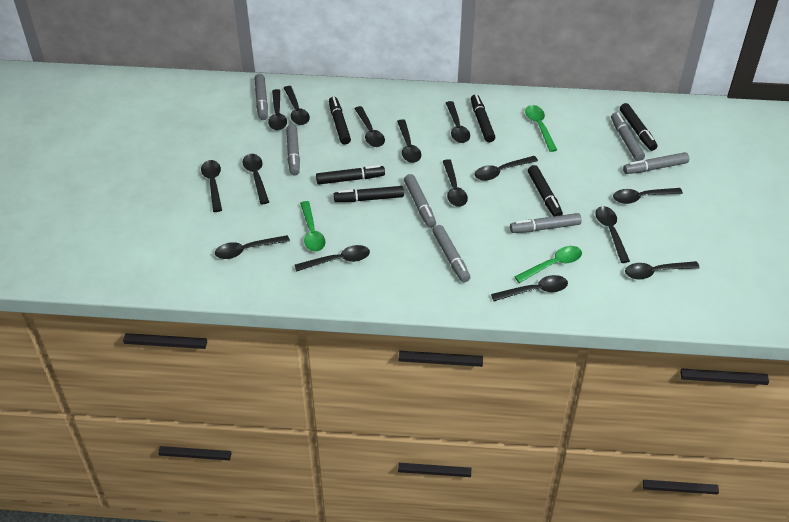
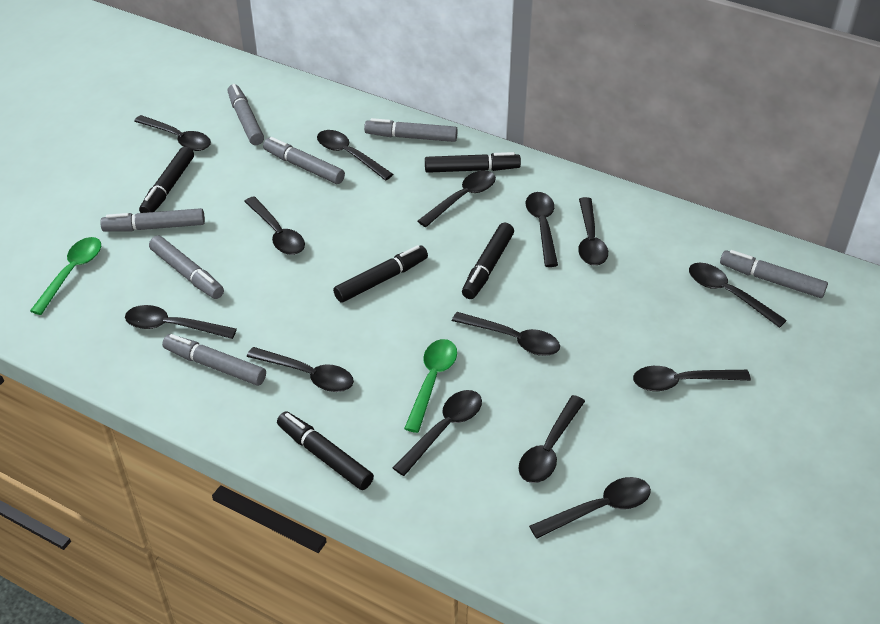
black marker: 6 -> 5
black spoon: 15 -> 14
green spoon: 3 -> 2

